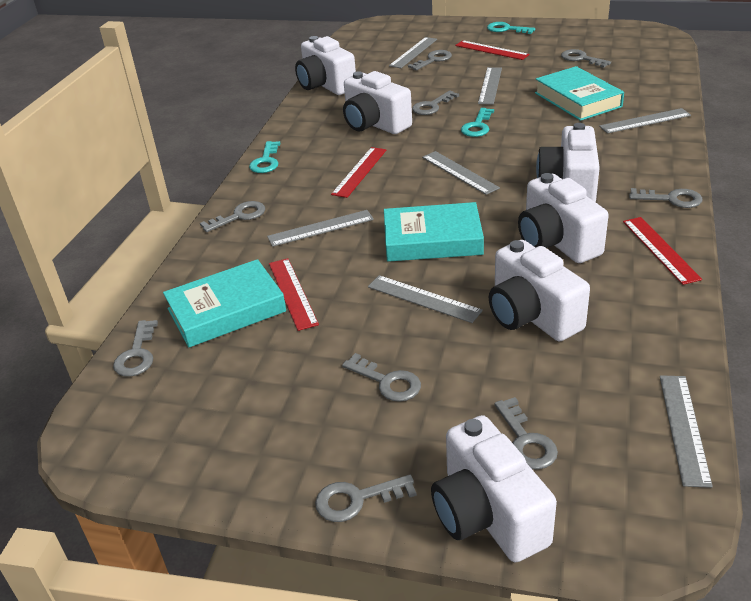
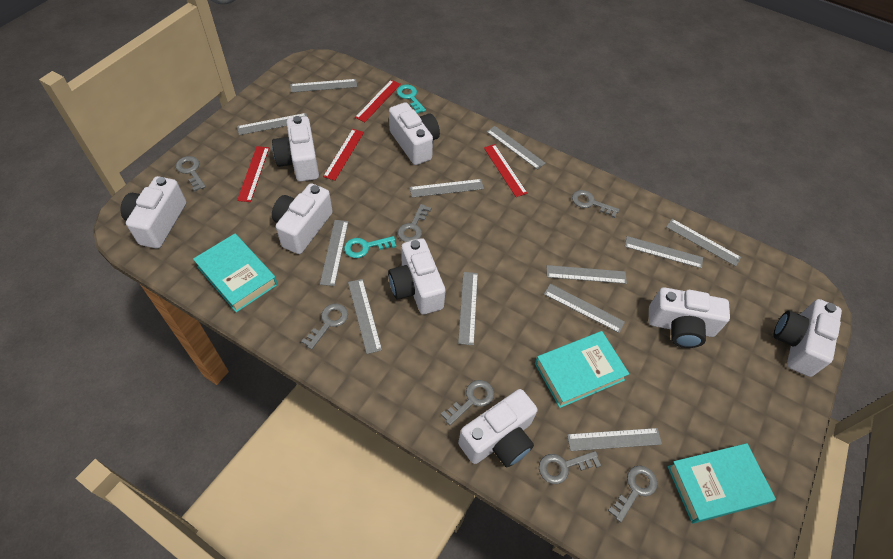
grey key: 9 -> 7
grey ruler: 7 -> 12
turquoise key: 3 -> 2
white camera: 6 -> 8

